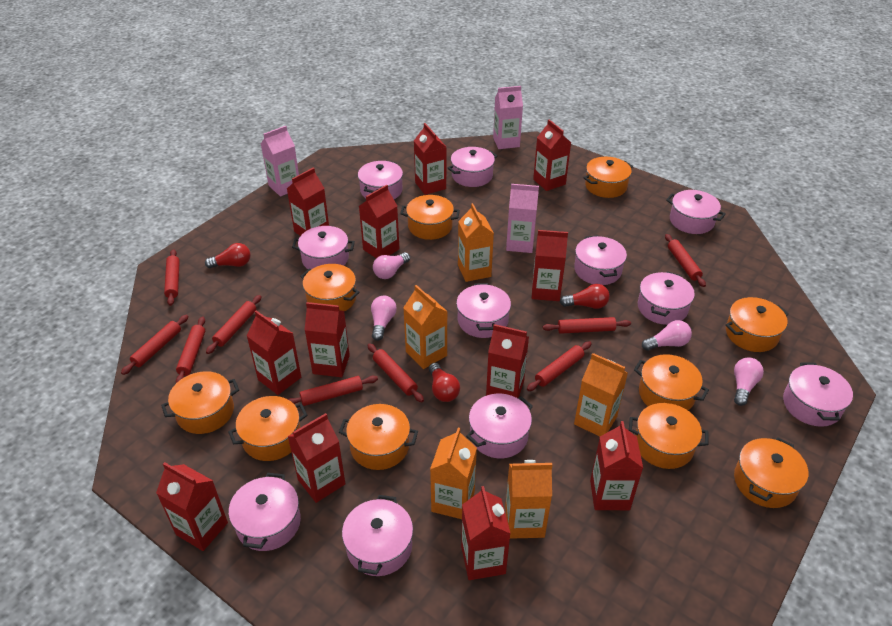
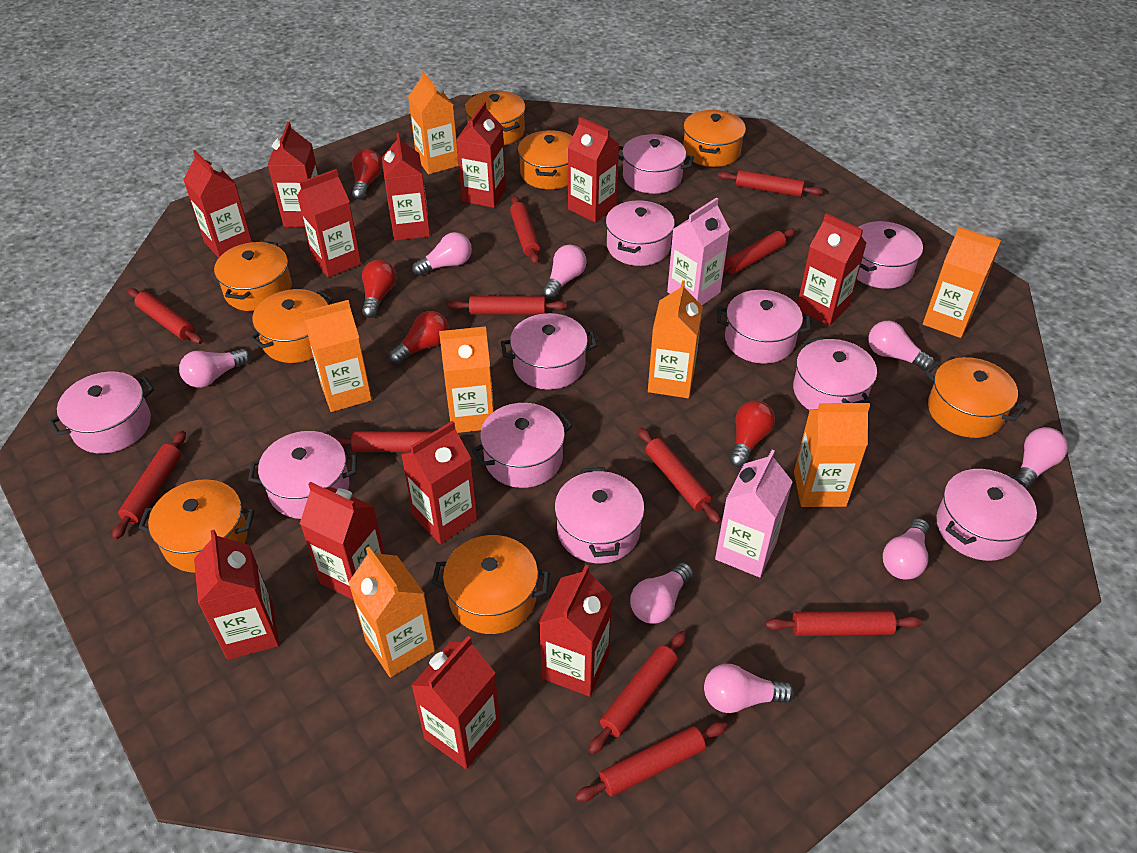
orange carton: 5 -> 7
orange pot: 10 -> 8
pink carton: 3 -> 2
pink light bulb: 4 -> 8
red light bulb: 3 -> 4
red rolling pin: 9 -> 11

